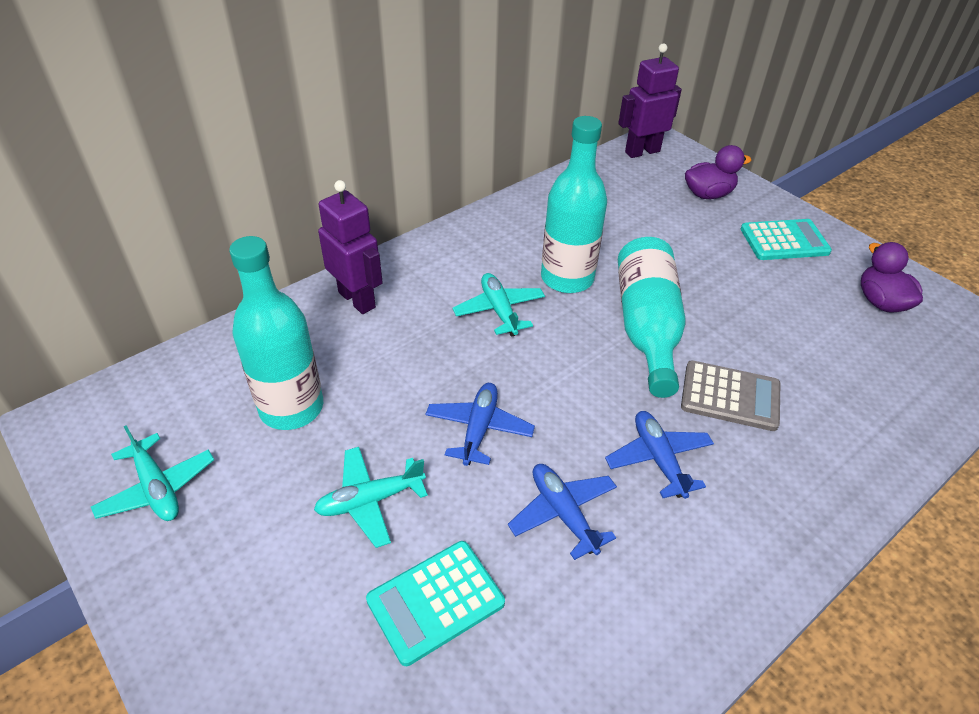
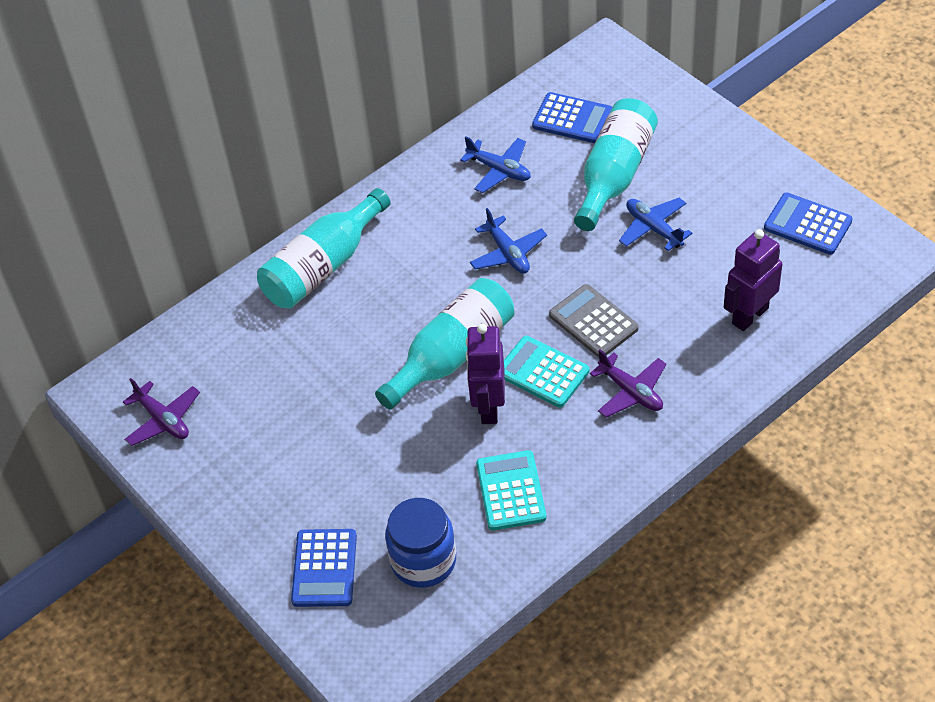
blue calculator: 0 -> 3
blue jar: 0 -> 1
purple duck: 2 -> 0
purple plane: 0 -> 2
turquoise plane: 3 -> 0

